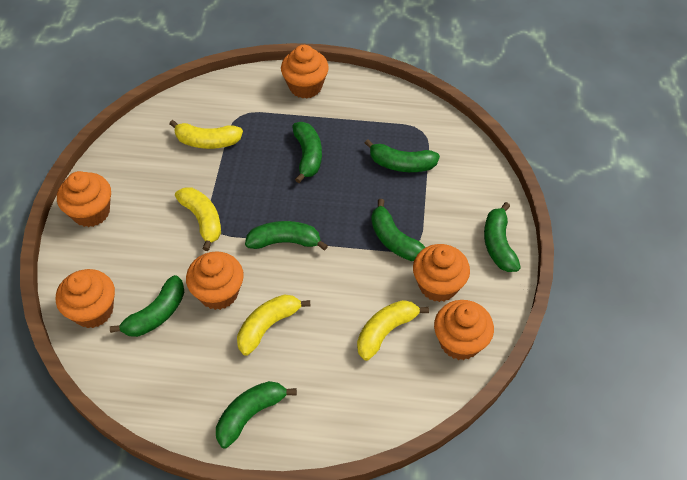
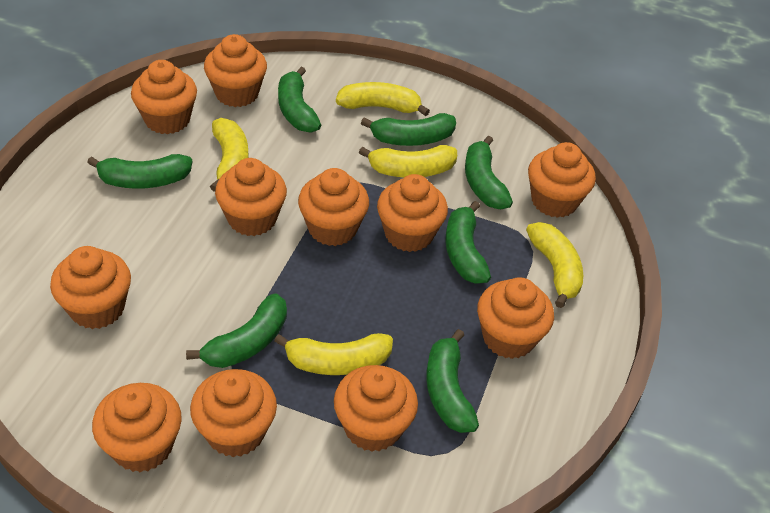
orange cupcake: 6 -> 11
yellow banana: 4 -> 5

